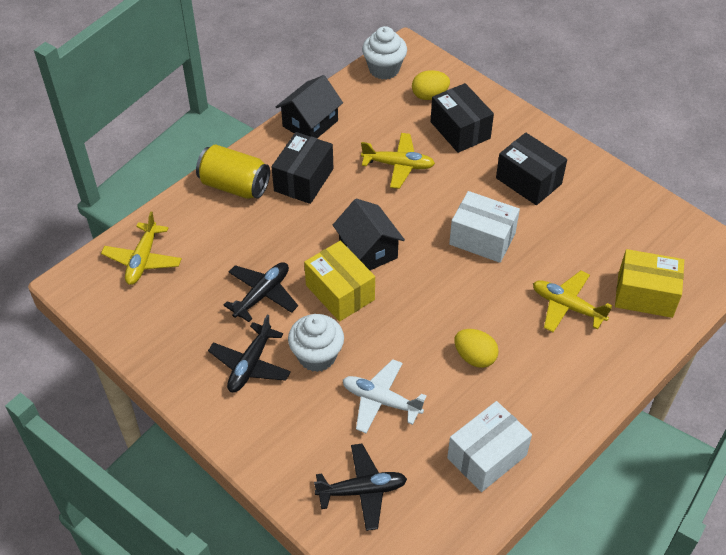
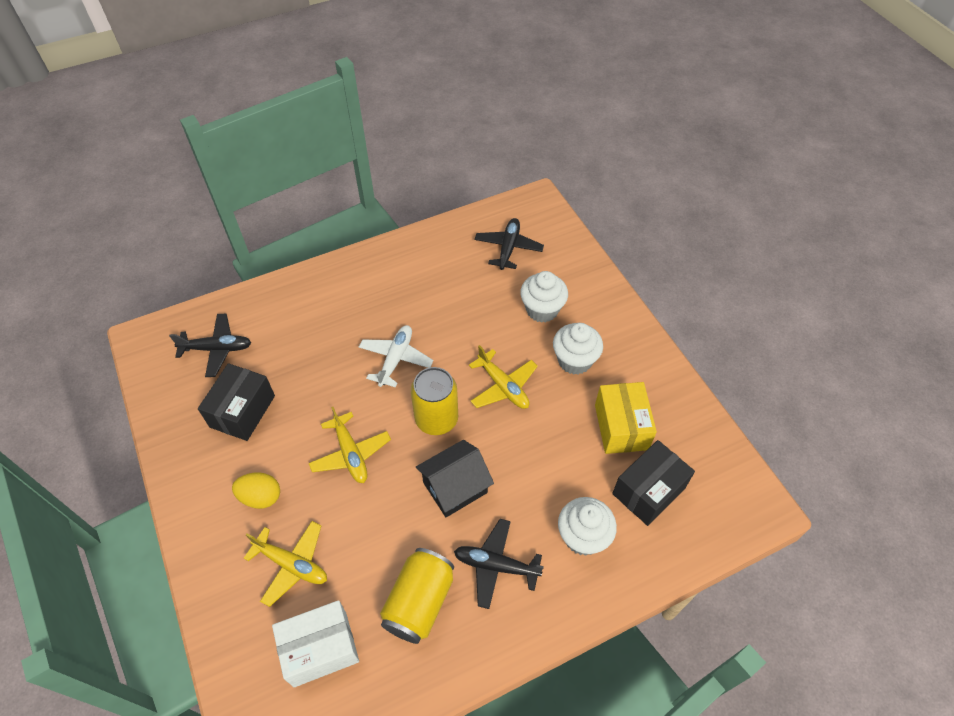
black box: 3 -> 2
black house: 2 -> 1
white box: 2 -> 1
white cupcake: 2 -> 3
yellow box: 2 -> 1
yellow can: 1 -> 2
yellow egg: 2 -> 1

